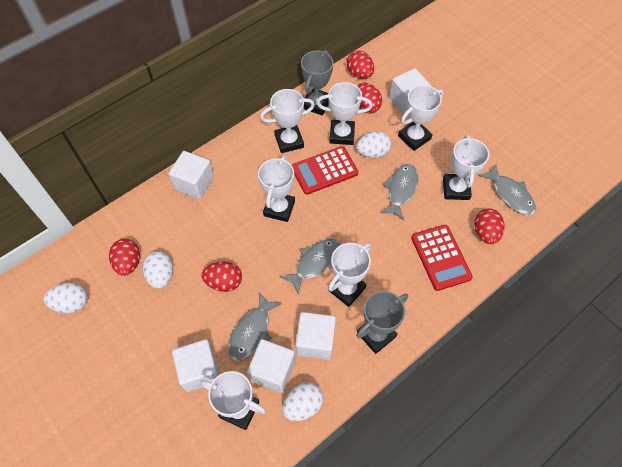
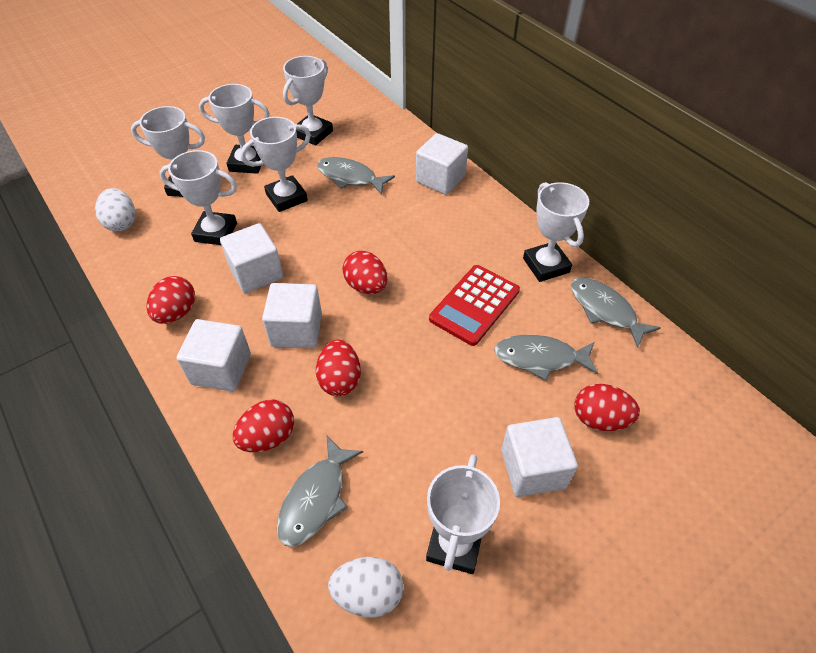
grey trophy: 2 -> 0
red calculator: 2 -> 1
white egg: 4 -> 2

